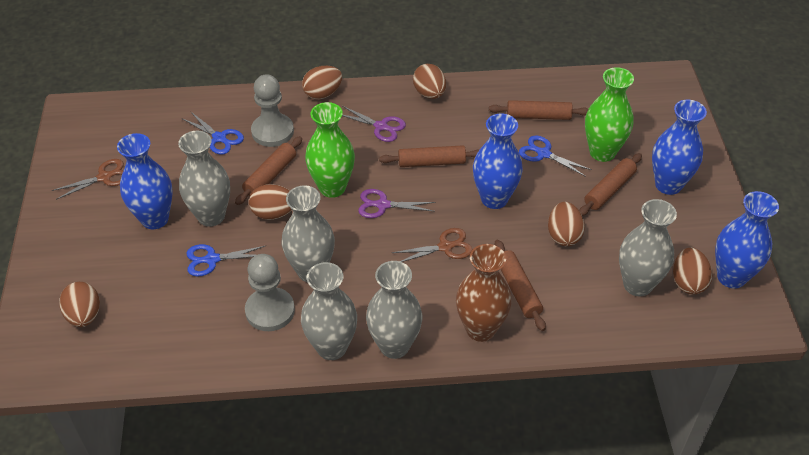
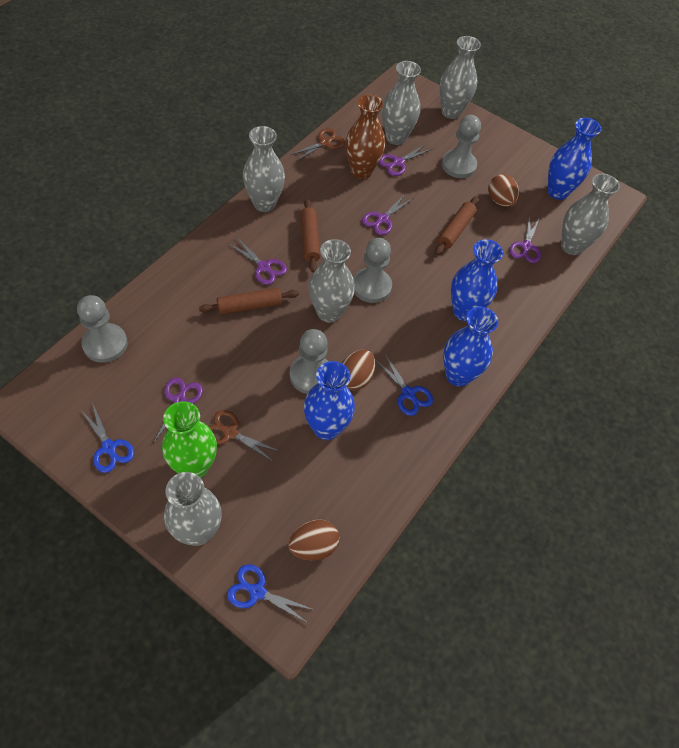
brown egg: 6 -> 3
brown rolling pin: 5 -> 3
green vase: 2 -> 1
grey pawn: 2 -> 4
grey vase: 5 -> 6
purple scissors: 2 -> 5

